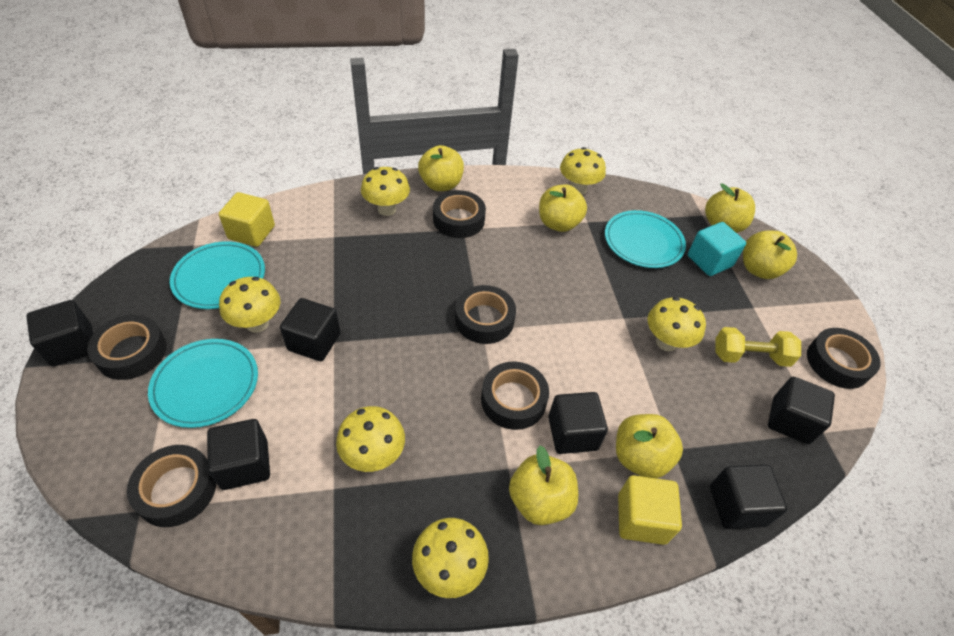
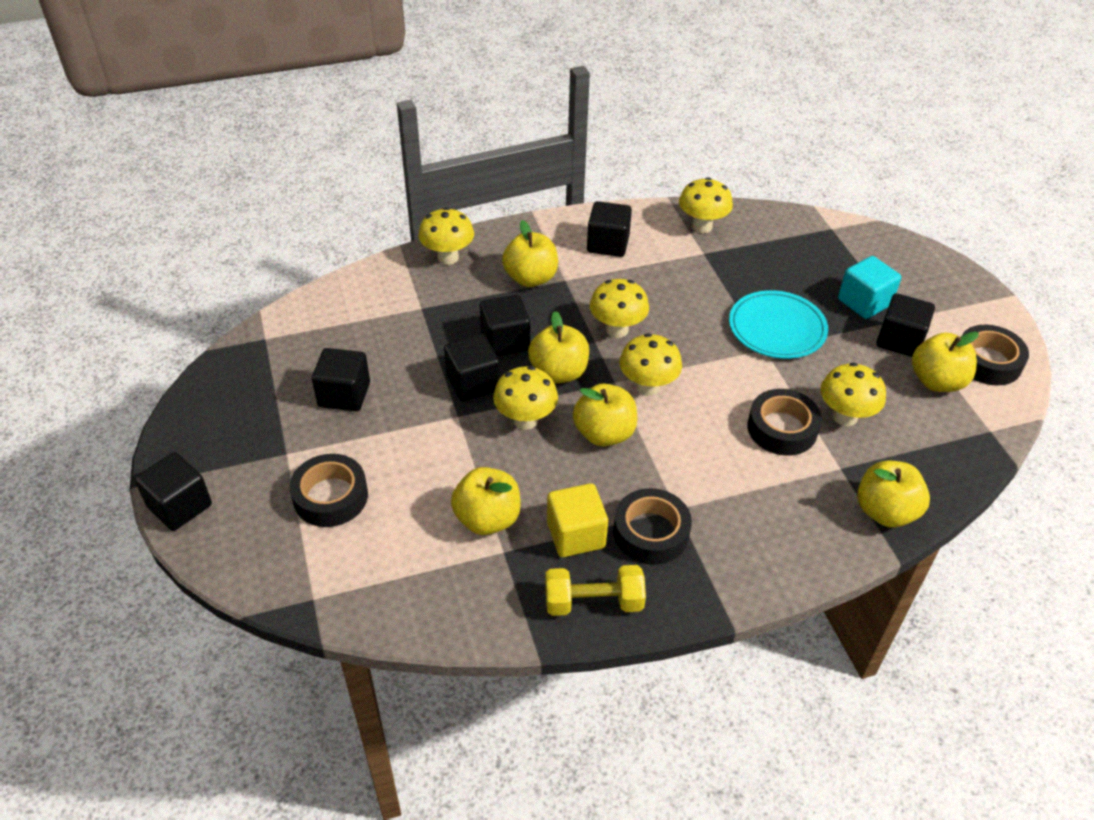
black tape: 6 -> 4
turquoise plate: 3 -> 1
yellow cube: 2 -> 1

